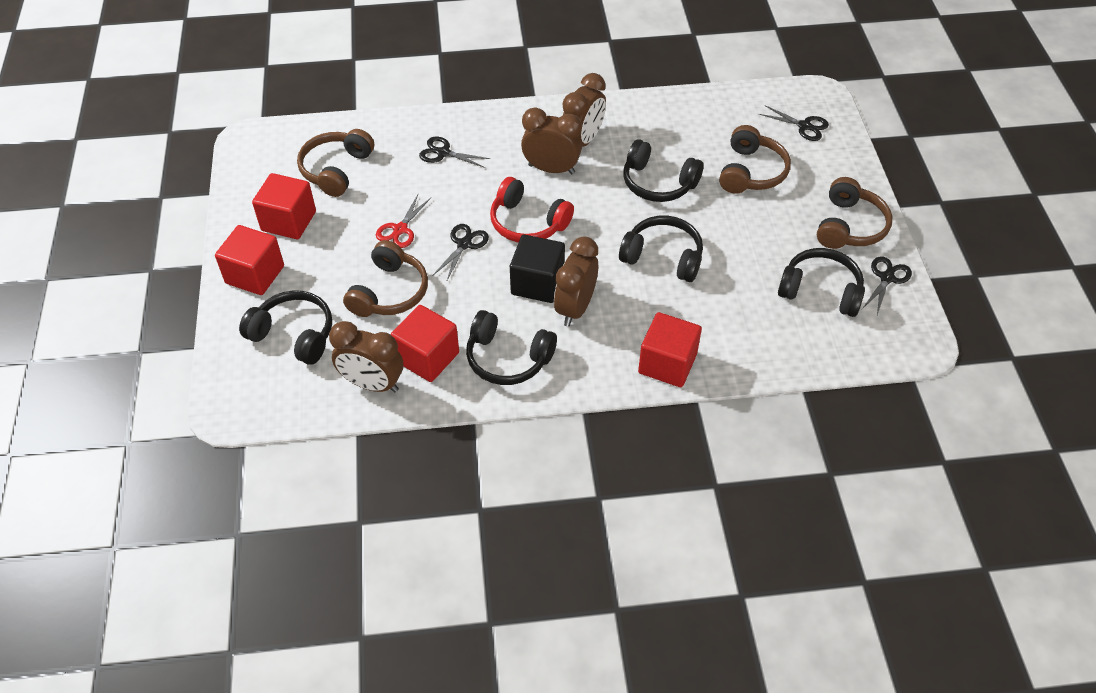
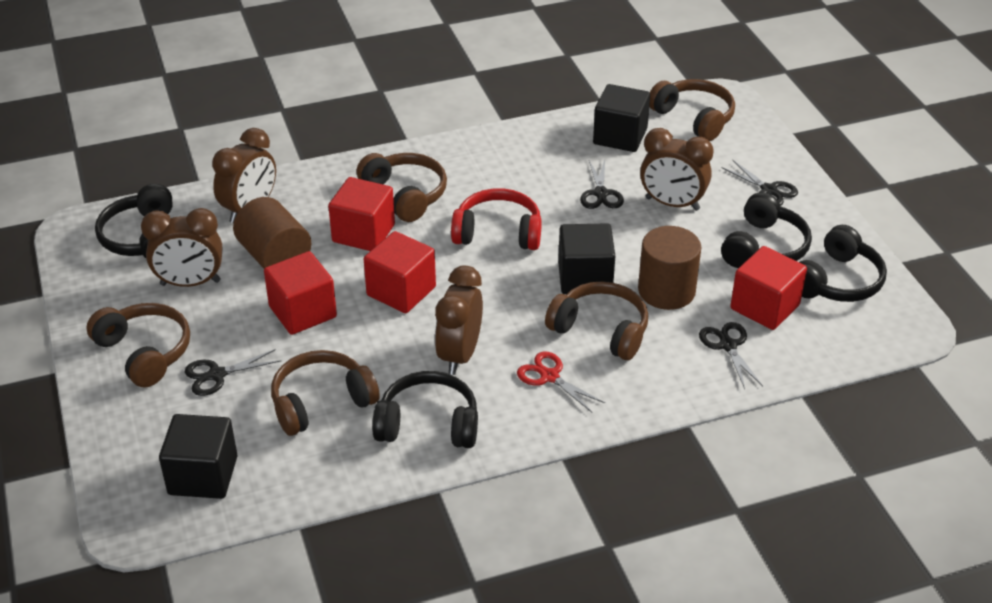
black cube: 1 -> 3
black headphones: 5 -> 4
brown cylinder: 0 -> 2
brown headphones: 4 -> 5

